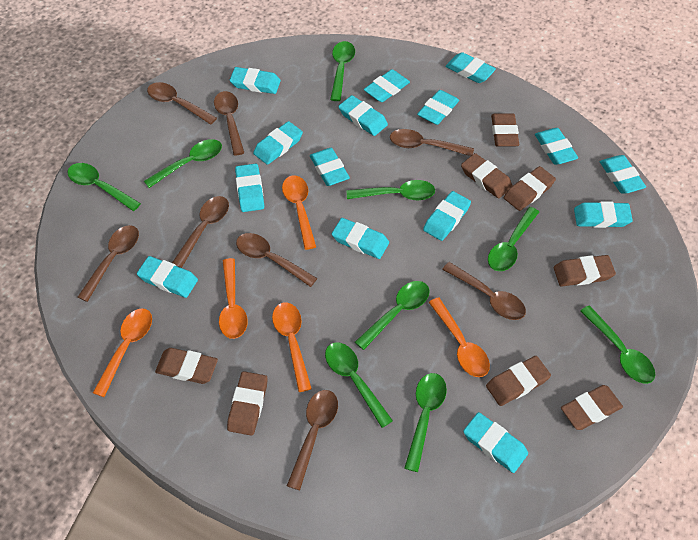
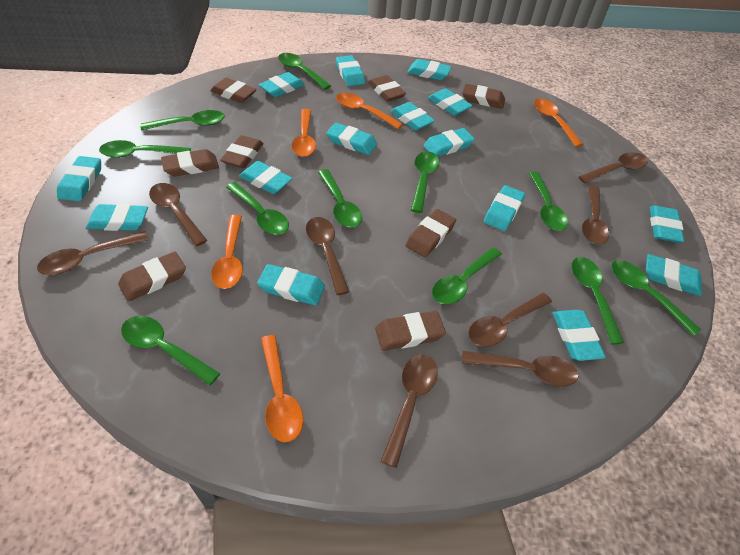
green spoon: 9 -> 11

